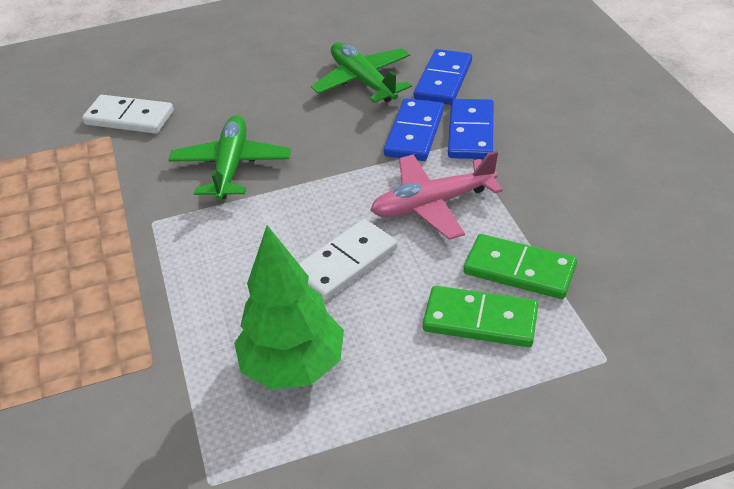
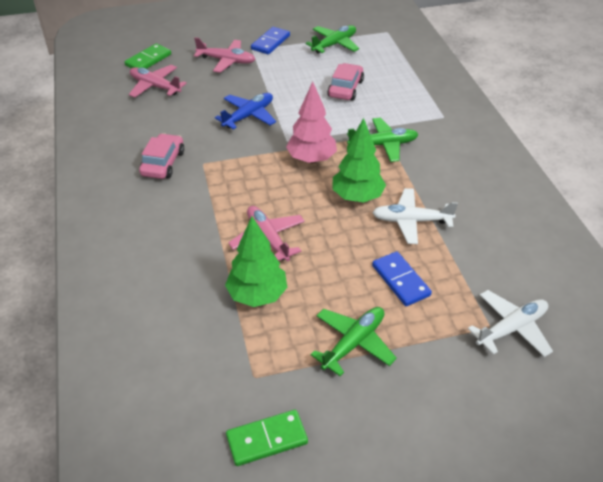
blue domino: 3 -> 2
blue plane: 0 -> 1
green plane: 2 -> 3
green tree: 1 -> 2
pink car: 0 -> 2
pink plane: 1 -> 3
pink tree: 0 -> 1
white domino: 2 -> 0
white plane: 0 -> 2

